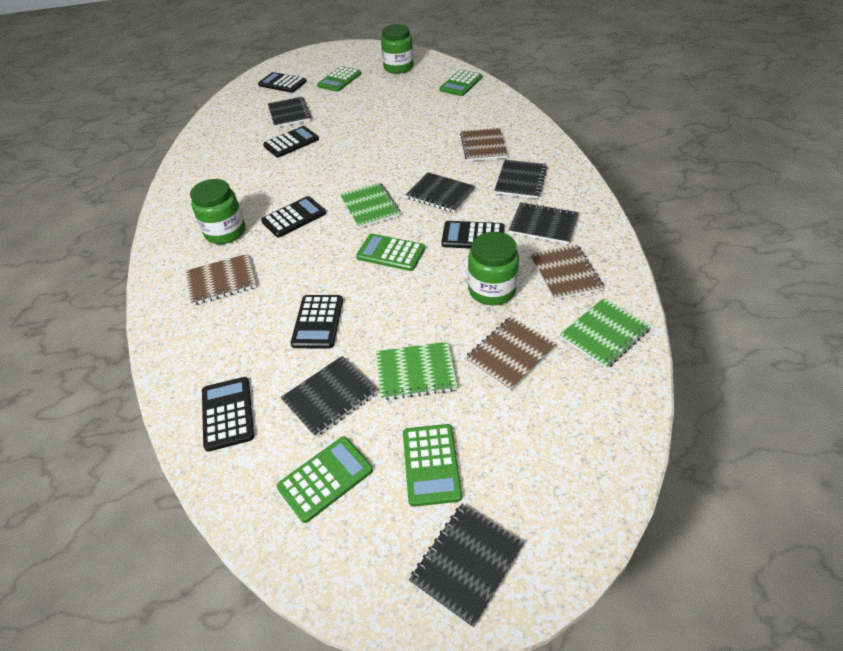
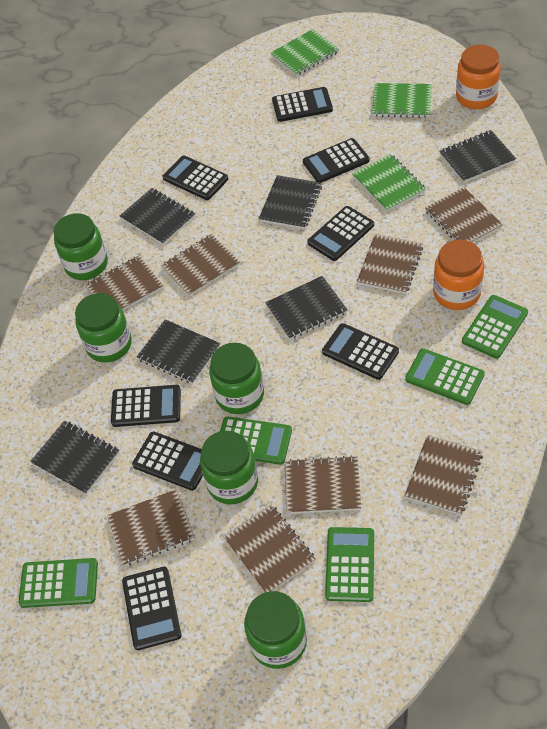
black calculator: 6 -> 8
brown notebook: 4 -> 8
green jar: 3 -> 5
orange jar: 0 -> 2

